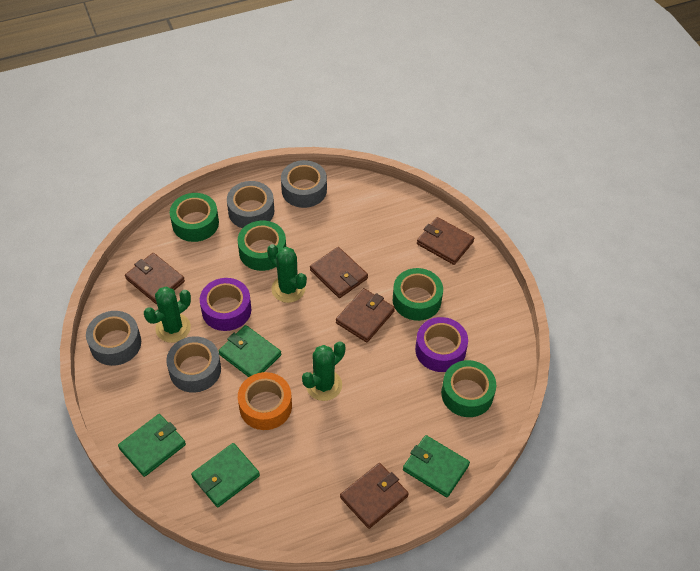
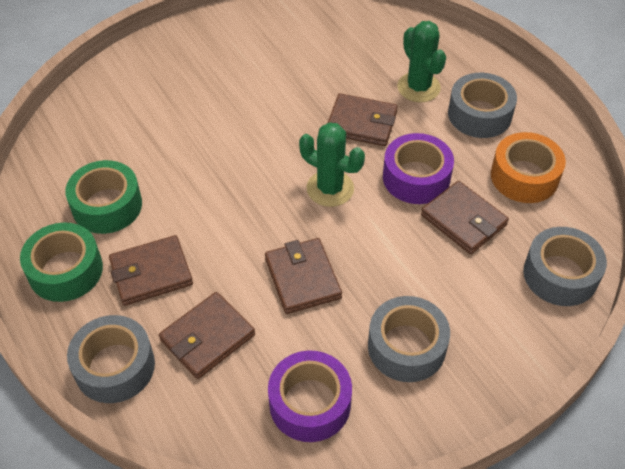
green cactus: 3 -> 2
green tape: 4 -> 2
green wallet: 4 -> 0

